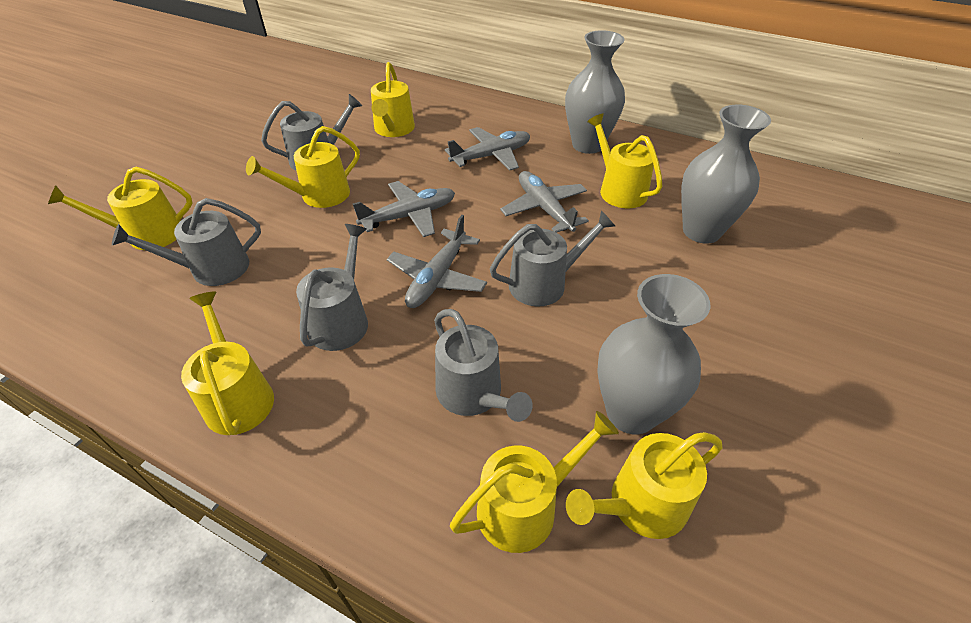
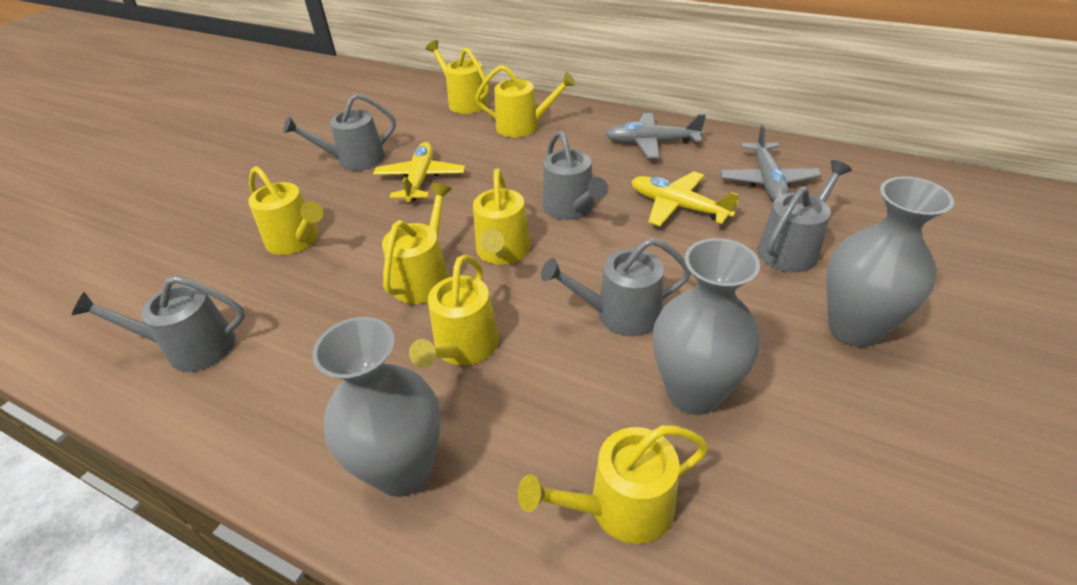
grey plane: 4 -> 2
yellow plane: 0 -> 2

